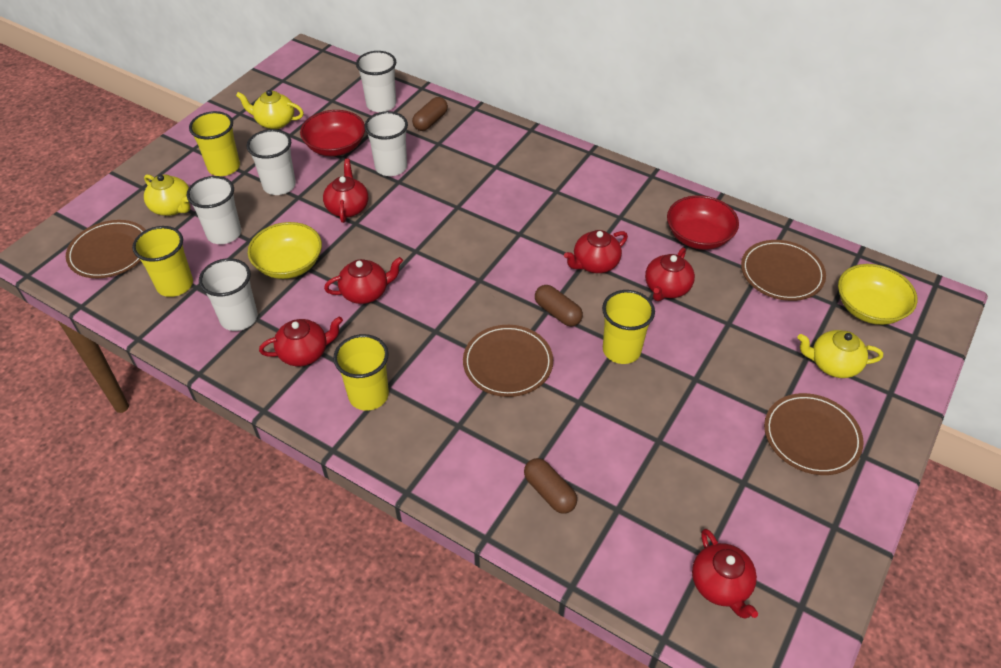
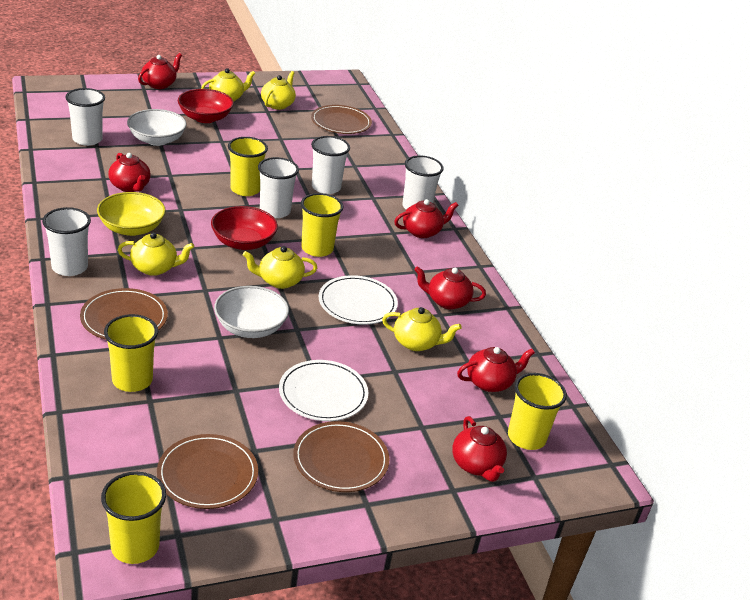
brown capsule: 3 -> 0
white bowl: 0 -> 2
white plate: 0 -> 2
yellow bowl: 2 -> 1
yellow cup: 4 -> 5
yellow teapot: 3 -> 5

